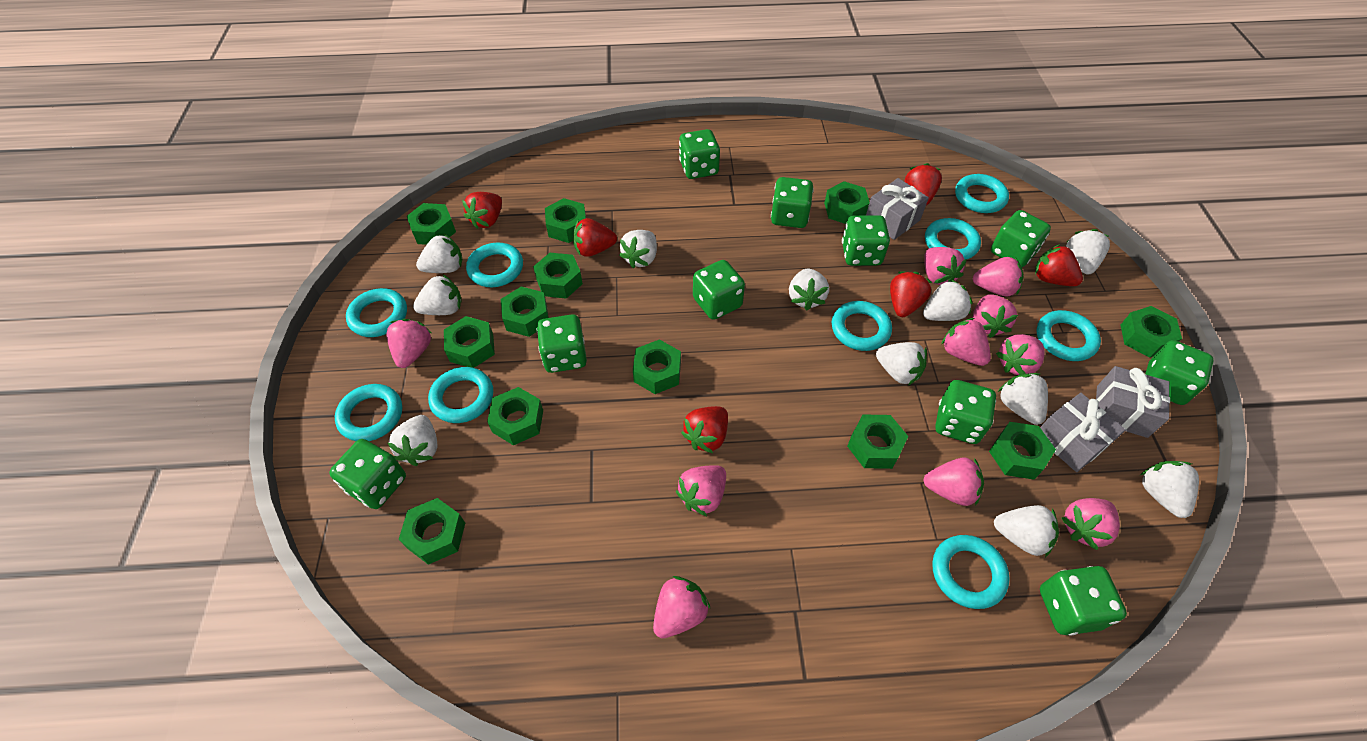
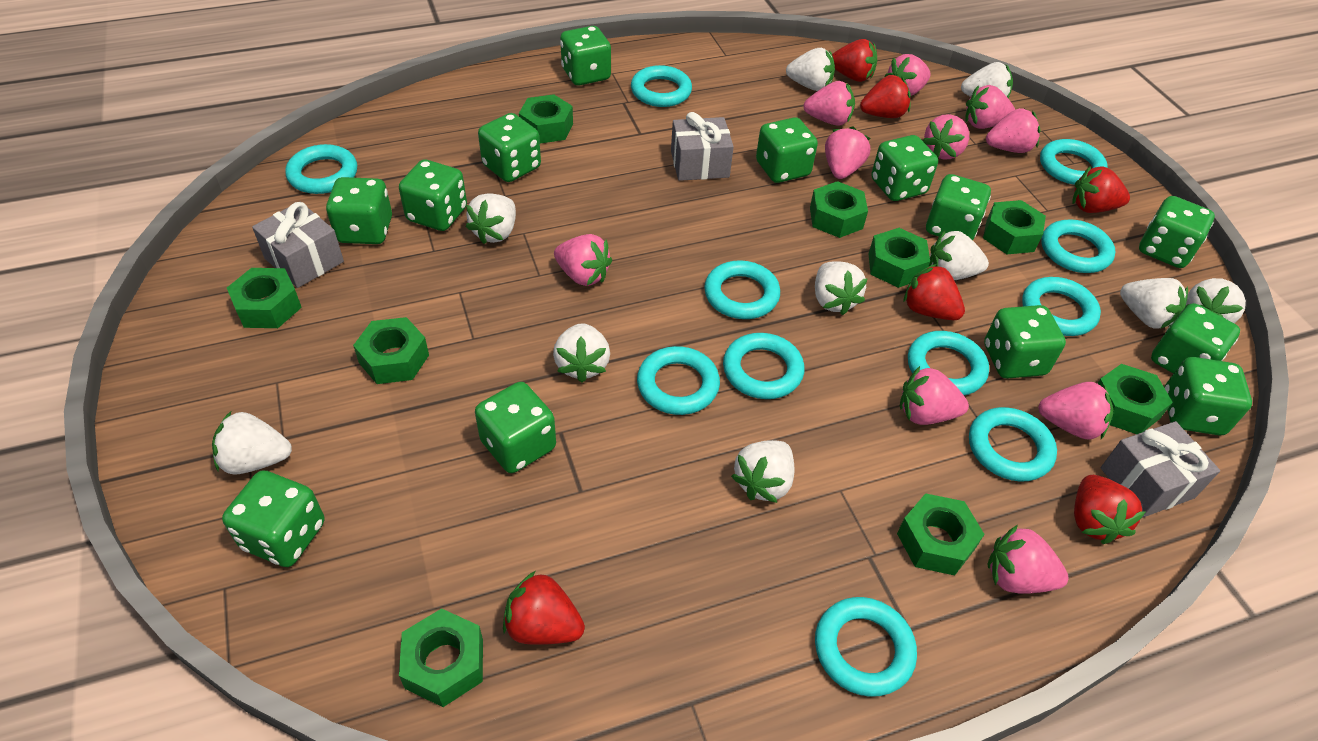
green dice: 10 -> 13
green nut: 12 -> 9
turquoise ring: 9 -> 11
white strawberry: 11 -> 10

